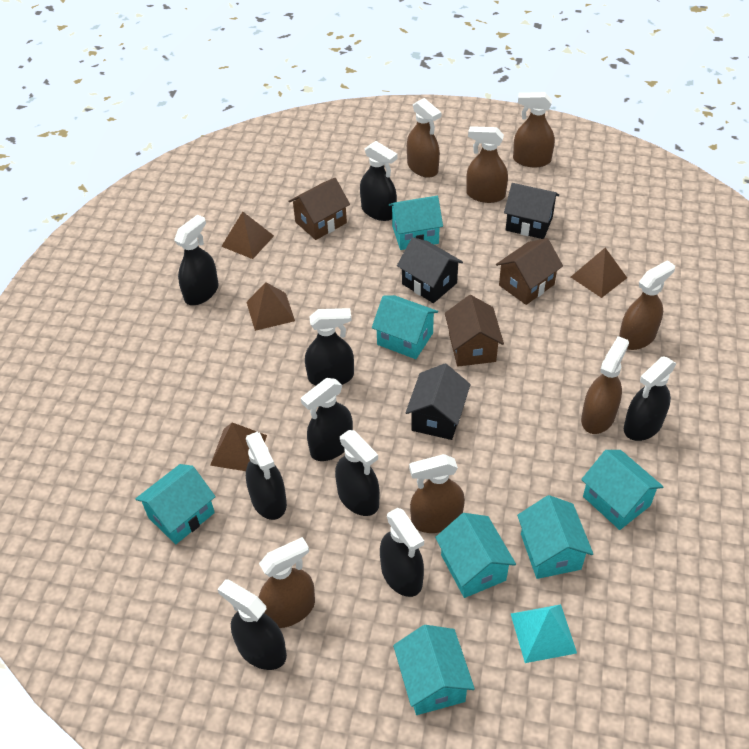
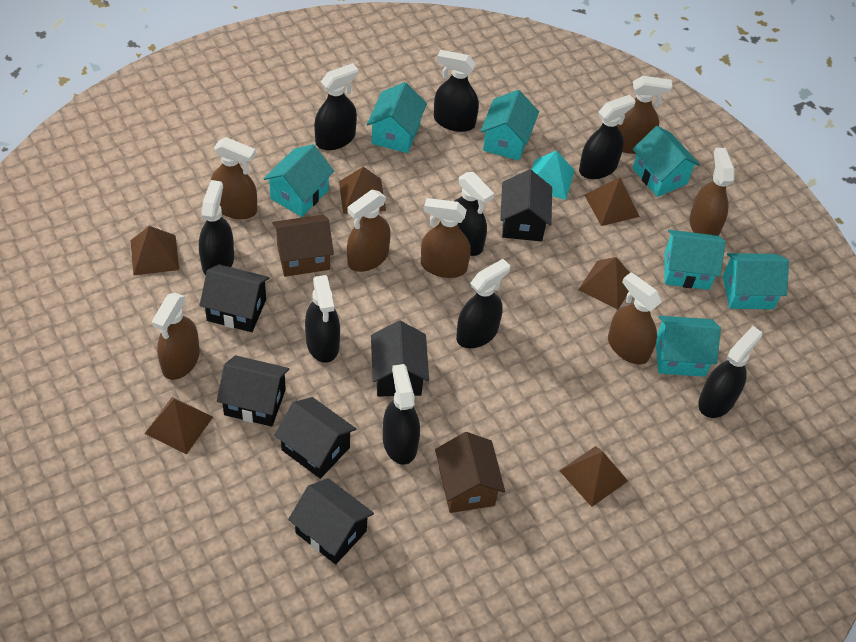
black house: 3 -> 6
brown house: 3 -> 2
brown pyramid: 4 -> 6

